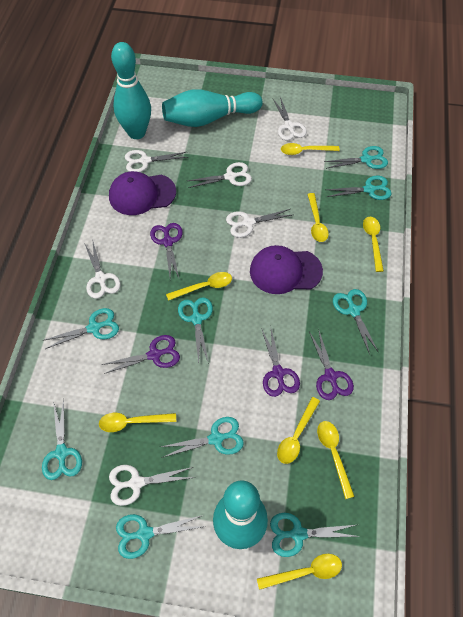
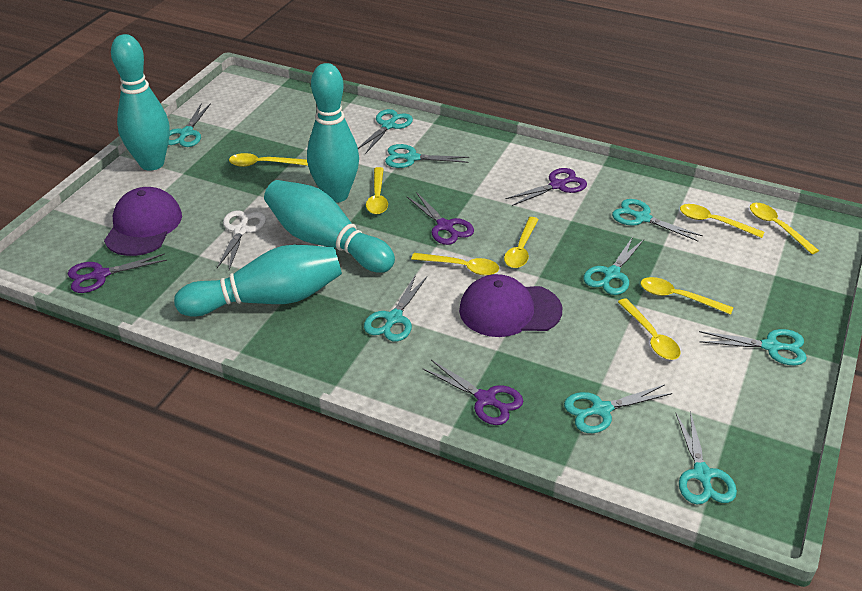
turquoise bowling pin: 3 -> 4
white scissors: 6 -> 1

